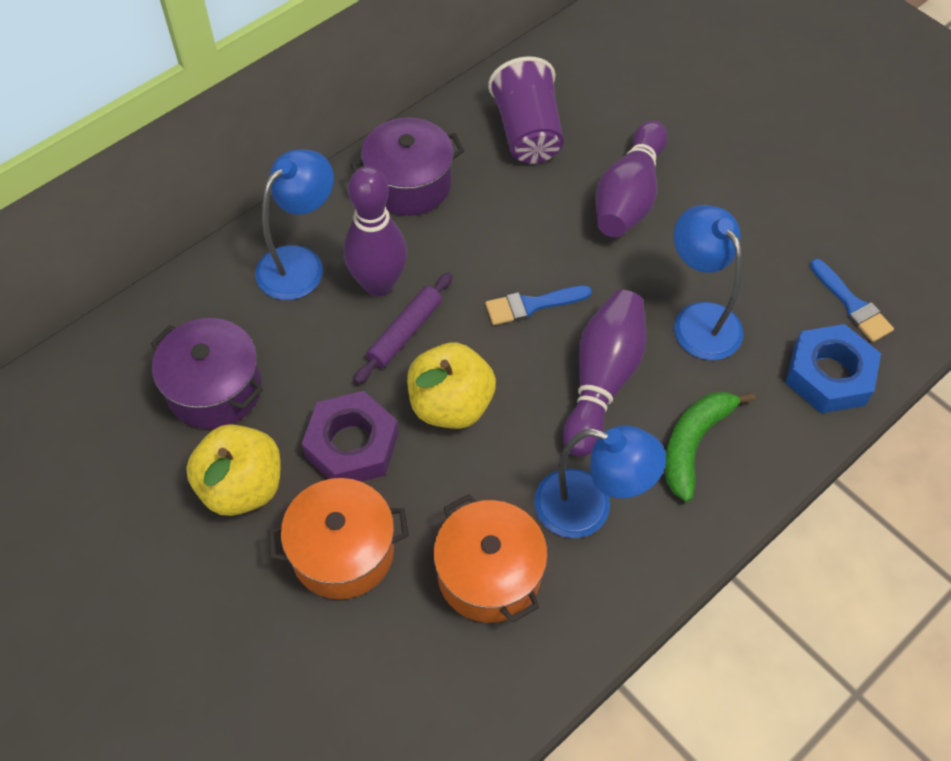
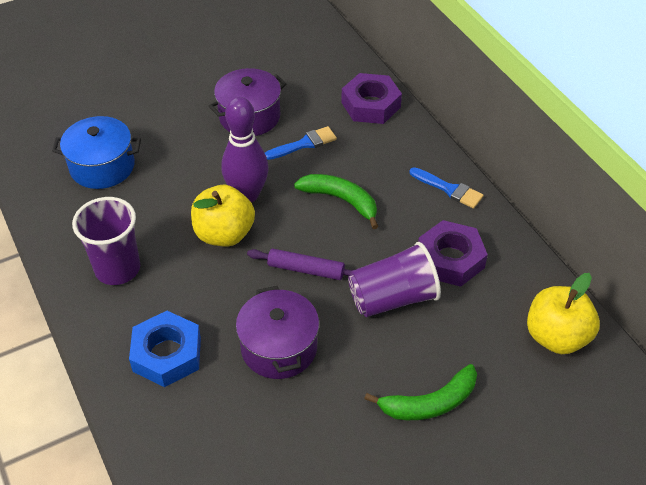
blue lamp: 3 -> 0
blue pot: 0 -> 1
green banana: 1 -> 2
orange pot: 2 -> 0
purple bowling pin: 3 -> 1
purple cup: 1 -> 2
purple nut: 1 -> 2

